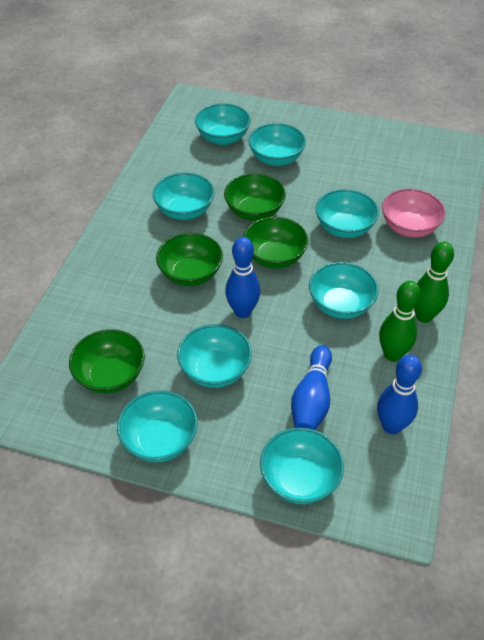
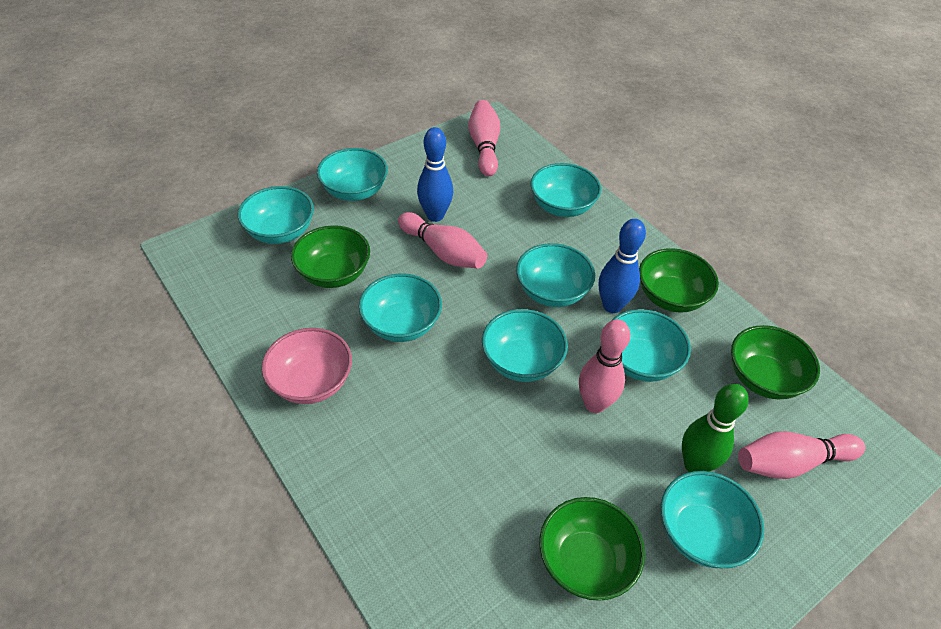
blue bowling pin: 3 -> 2
green bowling pin: 2 -> 1
pink bowling pin: 0 -> 4

